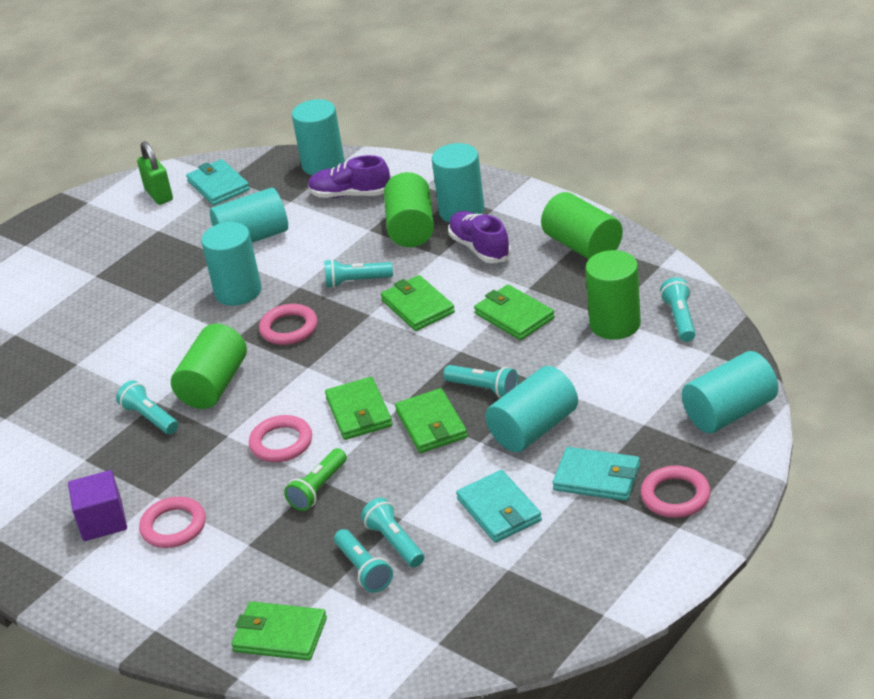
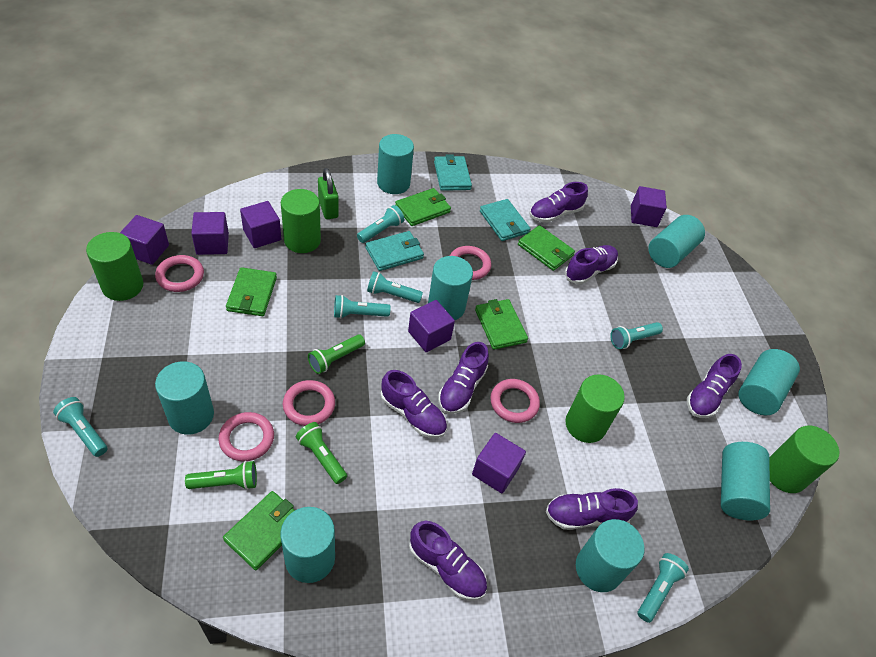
green flashlight: 1 -> 3
pink ring: 4 -> 5
purple cube: 1 -> 6
purple shoe: 2 -> 7
turquoise cylinder: 6 -> 8

